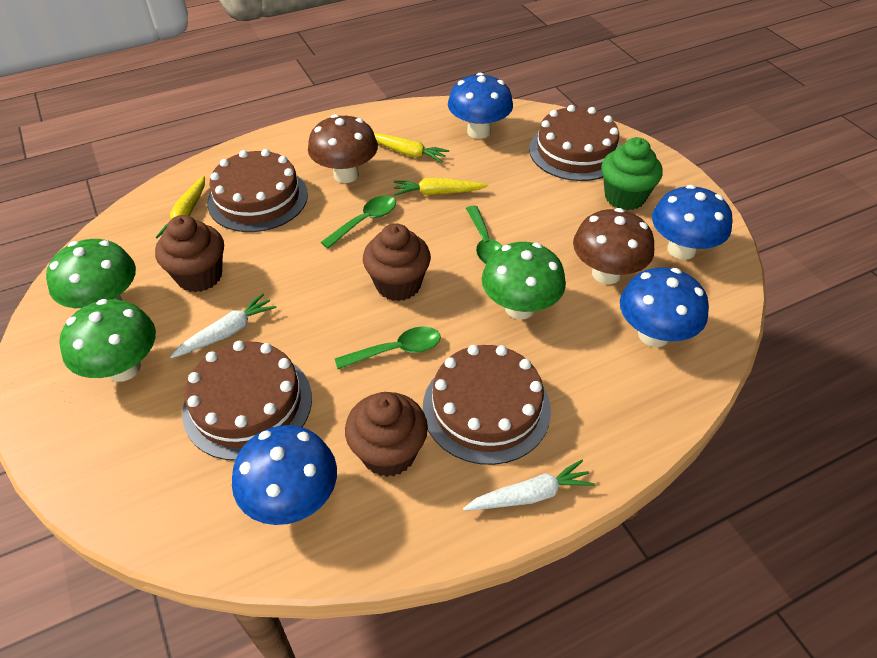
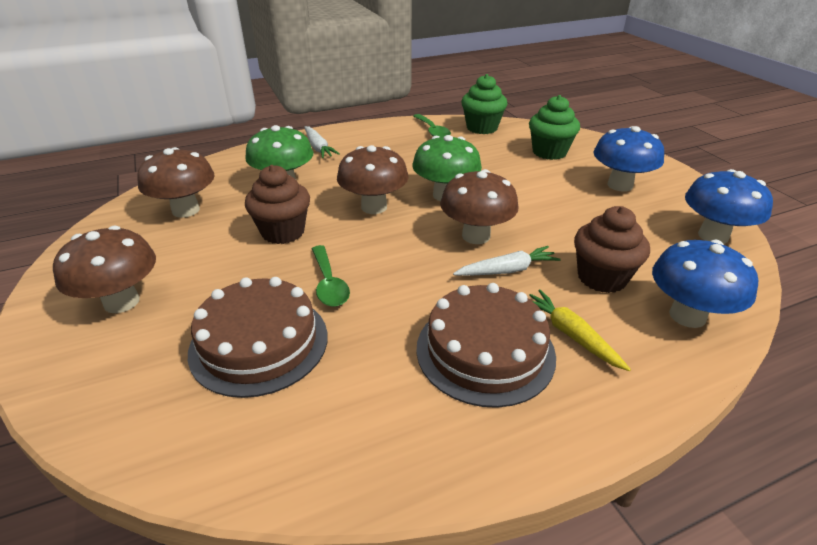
blue mushroom: 4 -> 3
brown cake: 4 -> 2
brown cupcake: 3 -> 2
brown mushroom: 2 -> 4
green cupcake: 1 -> 2
green mushroom: 3 -> 2
green spoon: 3 -> 2
yellow carrot: 3 -> 1

